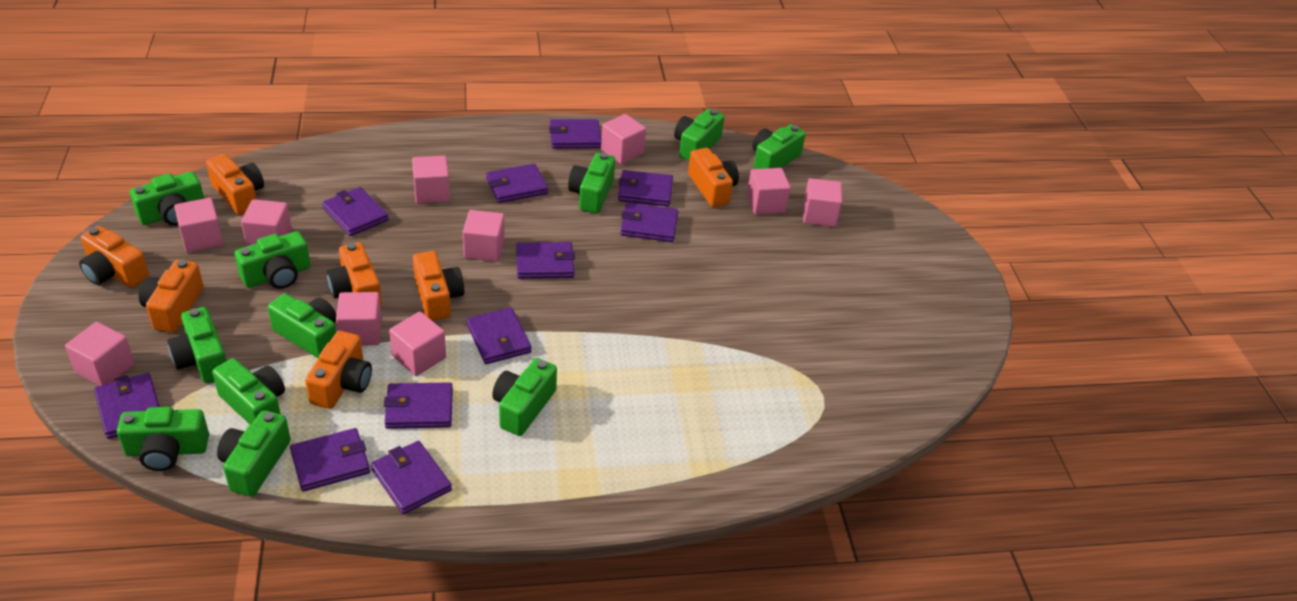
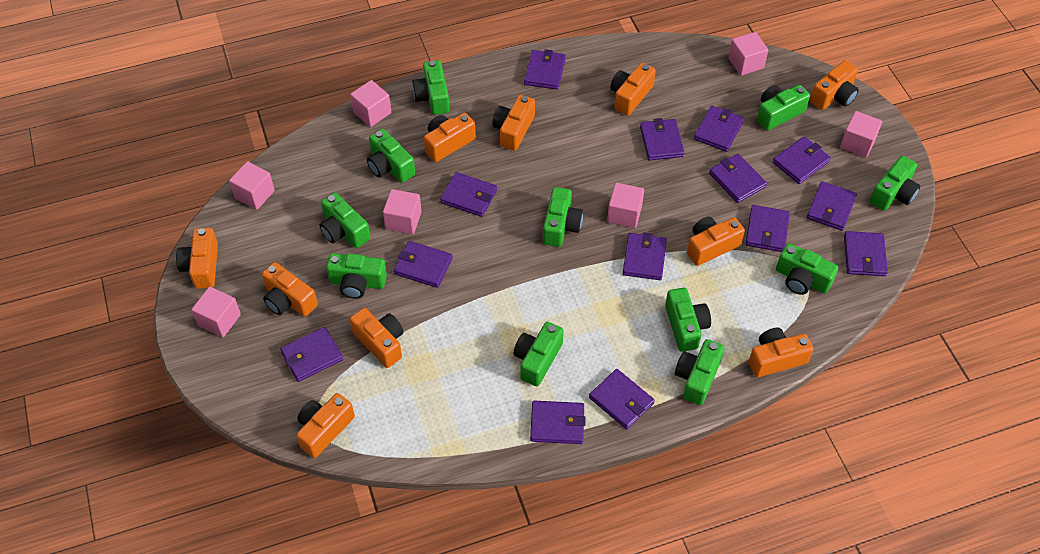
orange camera: 7 -> 10
pink cube: 10 -> 7
purple wallet: 11 -> 14

